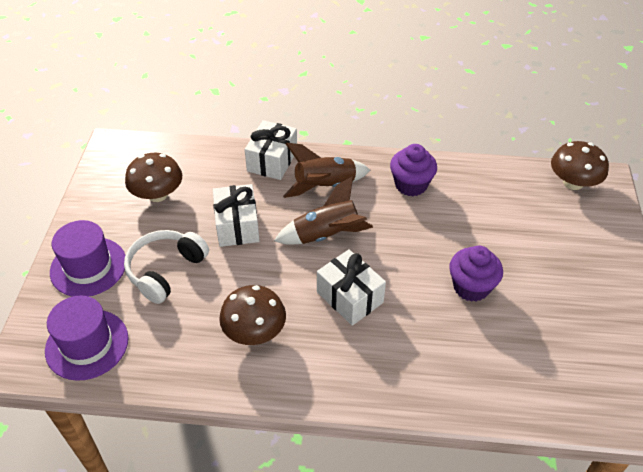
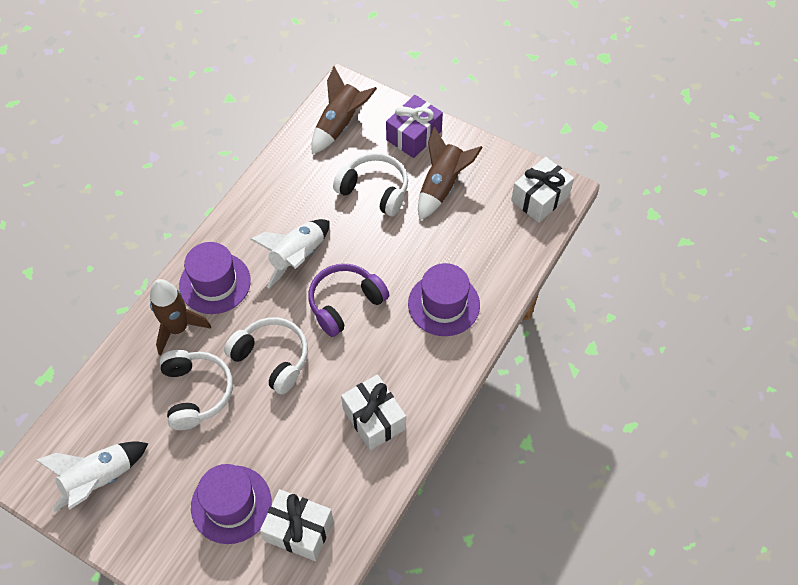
brown mushroom: 3 -> 0
brown rocket: 2 -> 3
purple cupcake: 2 -> 0
purple gift: 0 -> 1
purple hat: 2 -> 3
purple headphones: 0 -> 1
white headphones: 1 -> 3
white rocket: 0 -> 2

